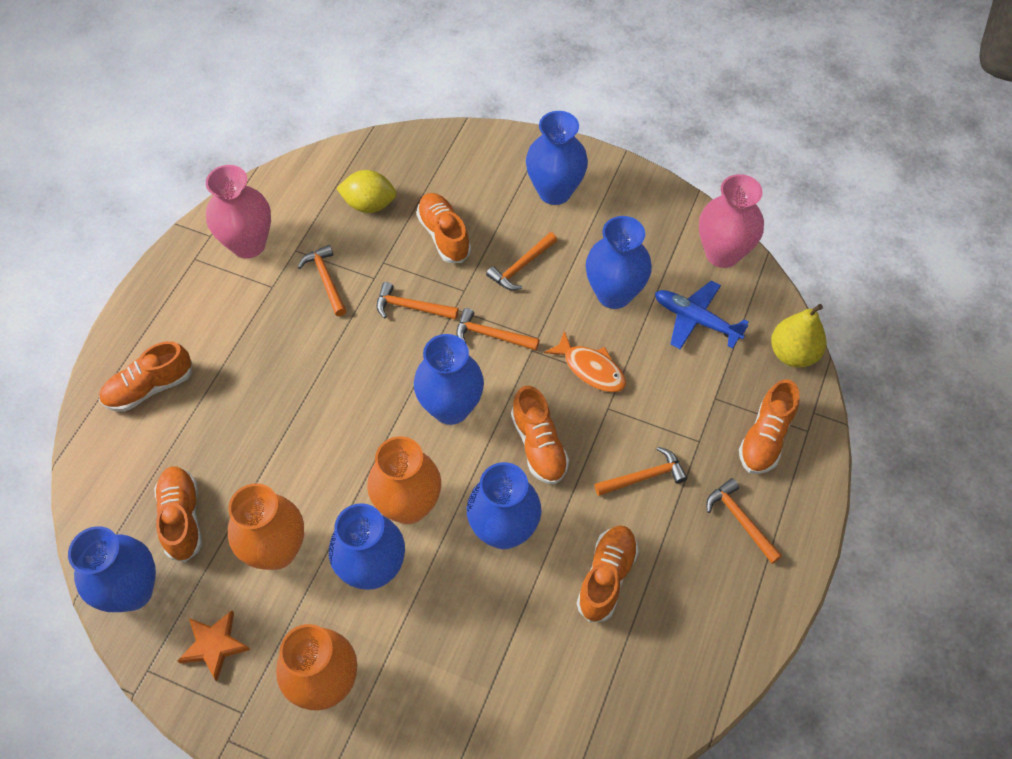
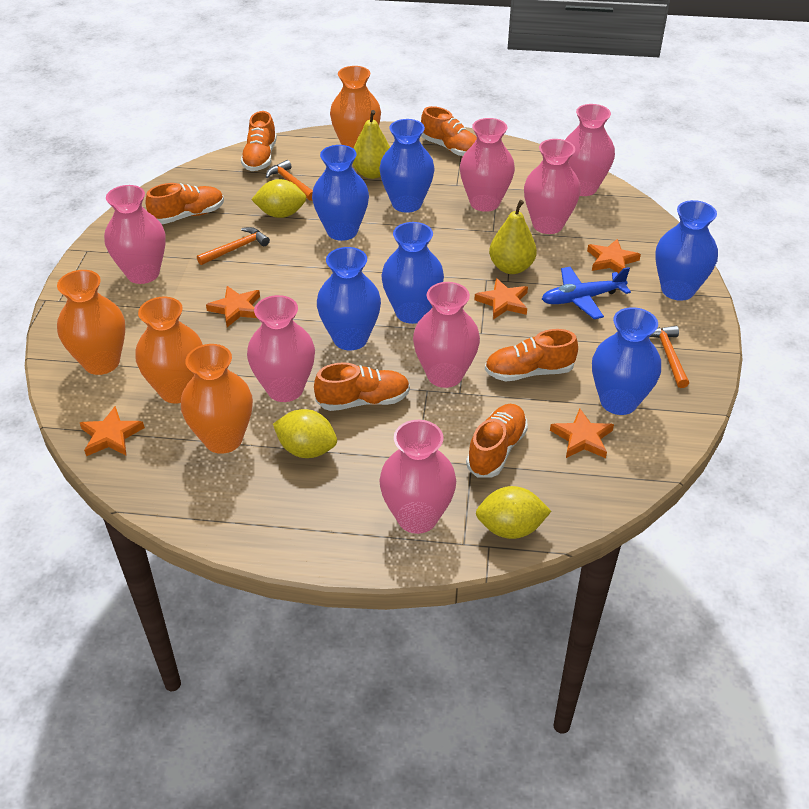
orange fish: 1 -> 0
orange hammer: 6 -> 3
orange star: 1 -> 5
orange vase: 3 -> 4
pink vase: 2 -> 7
yellow lemon: 1 -> 3
yellow pear: 1 -> 2

